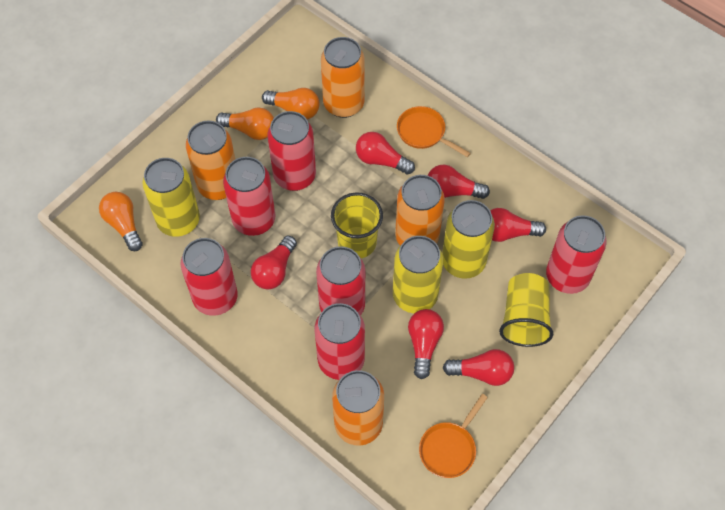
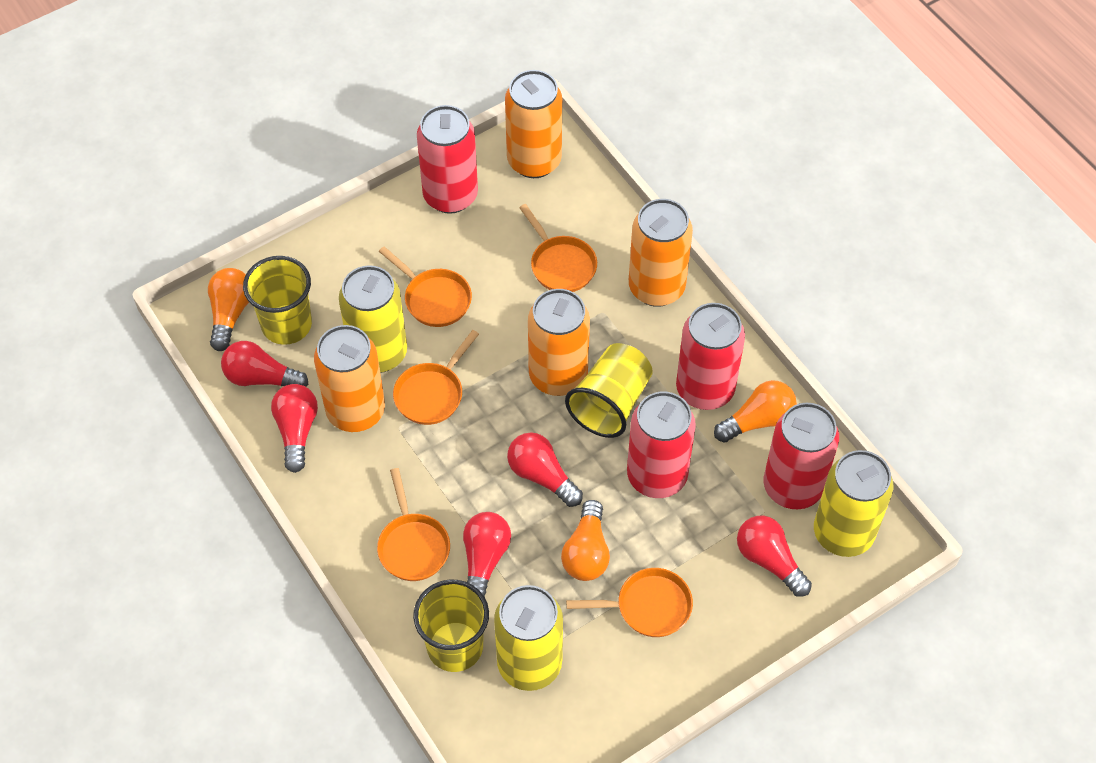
orange pan: 2 -> 5
red can: 6 -> 4
red light bulb: 6 -> 5
yellow cup: 2 -> 3

